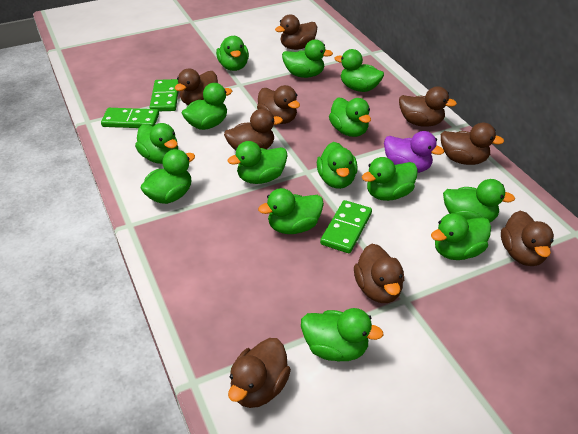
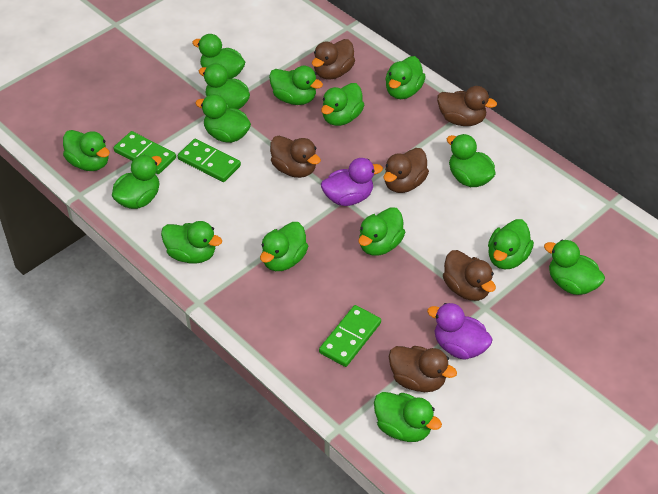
brown duck: 9 -> 6
green duck: 14 -> 15
purple duck: 1 -> 2

